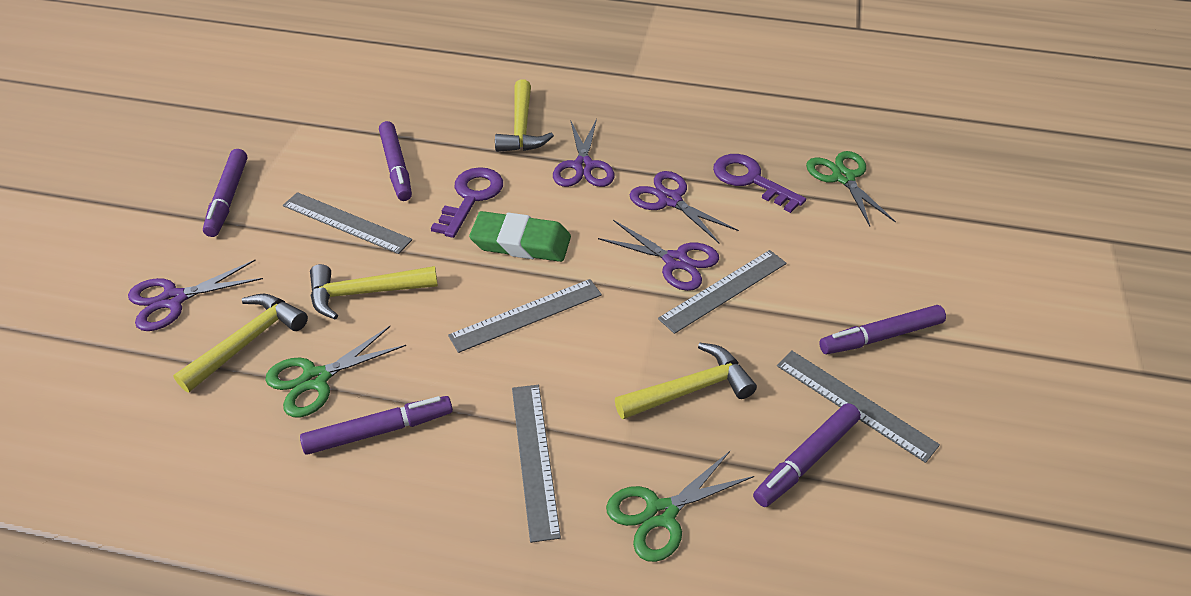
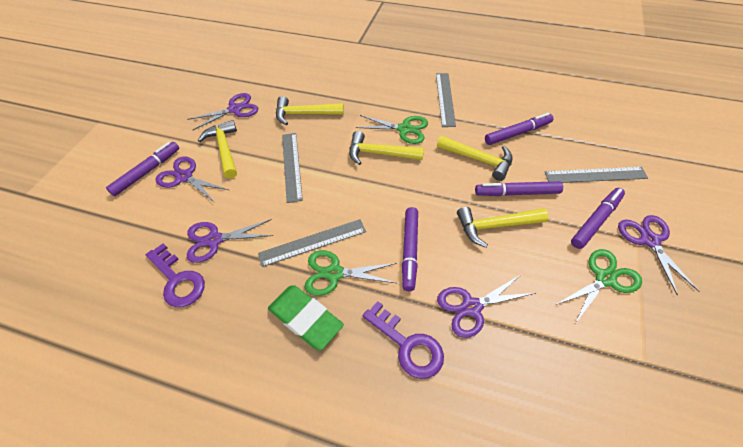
grey ruler: 5 -> 4
purple scissors: 4 -> 5
yellow hammer: 4 -> 5

